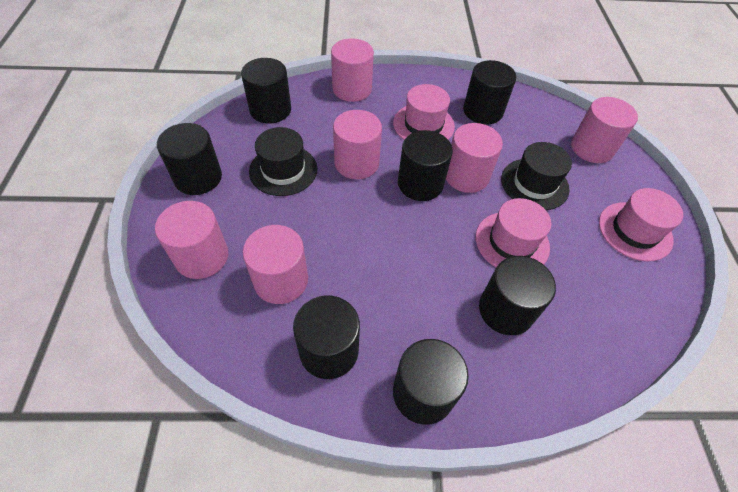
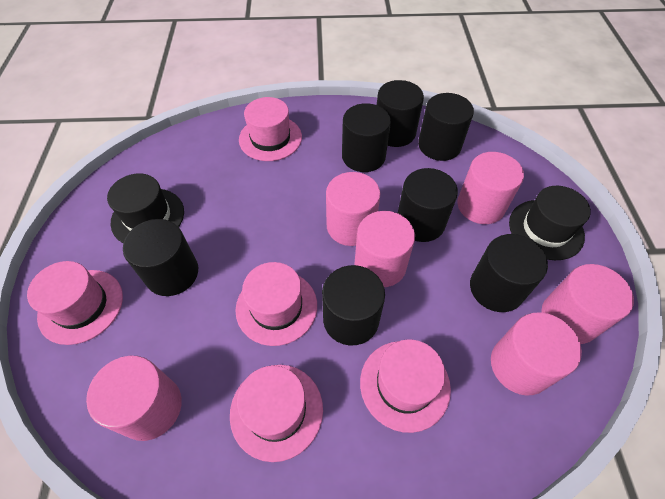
pink hat: 3 -> 5

